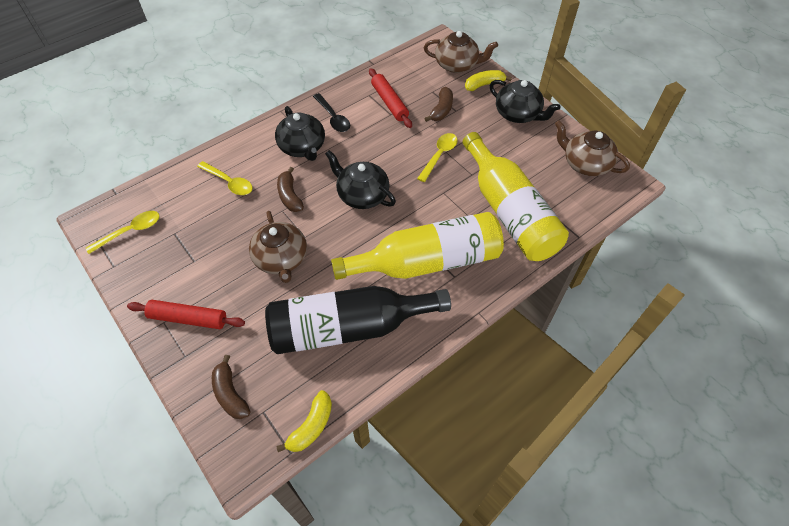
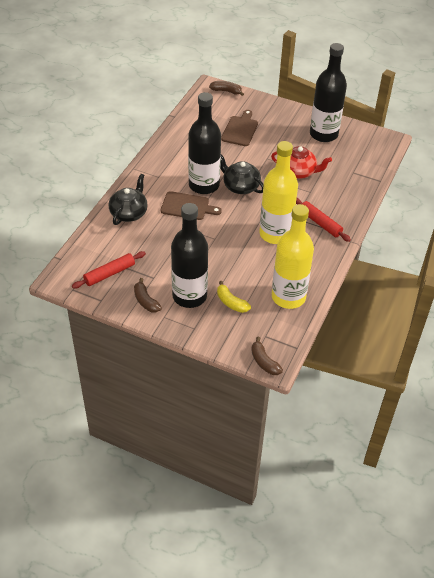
black bottle: 1 -> 3
black spoon: 1 -> 0
black teapot: 3 -> 2
brown cutting board: 0 -> 2
brown teapot: 3 -> 0
red teapot: 0 -> 1
yellow banana: 2 -> 1
yellow spoon: 3 -> 0

